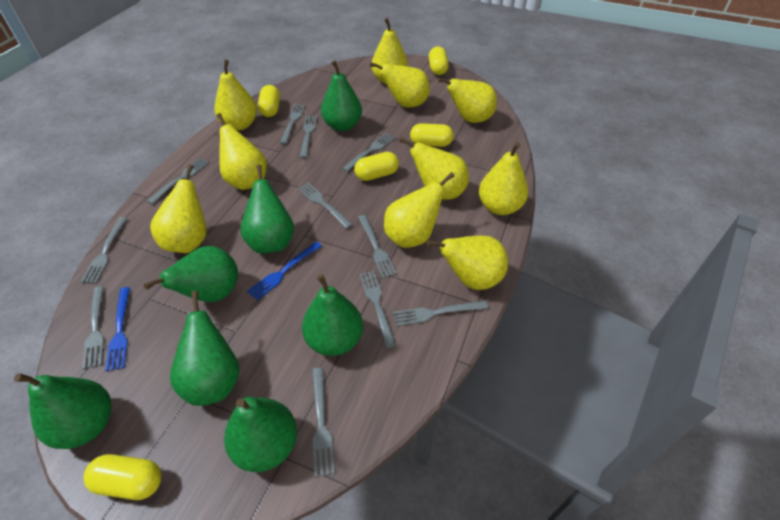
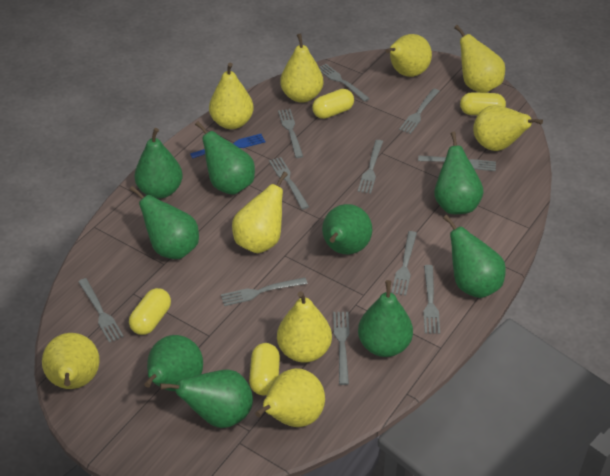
blue fork: 2 -> 1
green pear: 7 -> 9
yellow capsule: 5 -> 4
yellow pear: 10 -> 9

